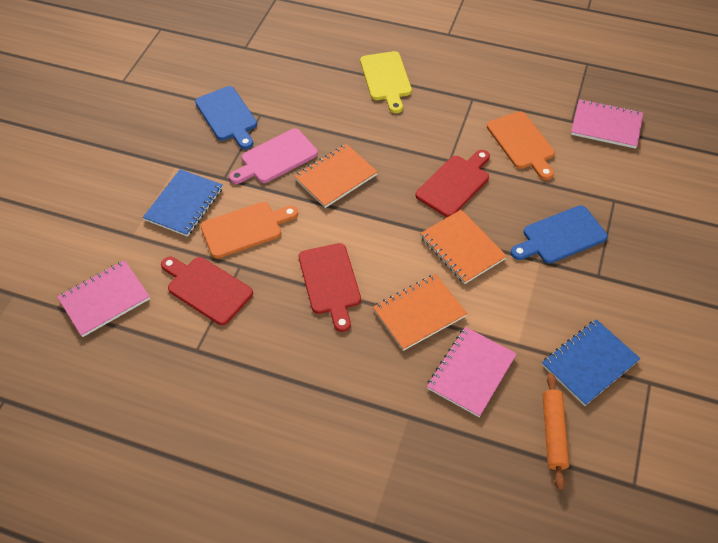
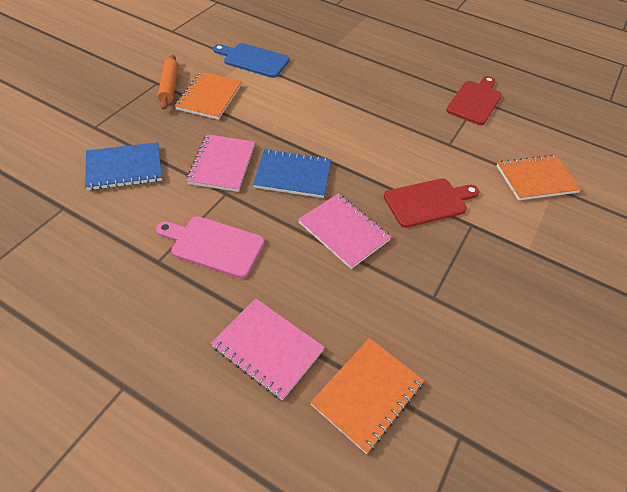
blue cutting board: 2 -> 1
orange cutting board: 2 -> 0
red cutting board: 3 -> 2
yellow cutting board: 1 -> 0

